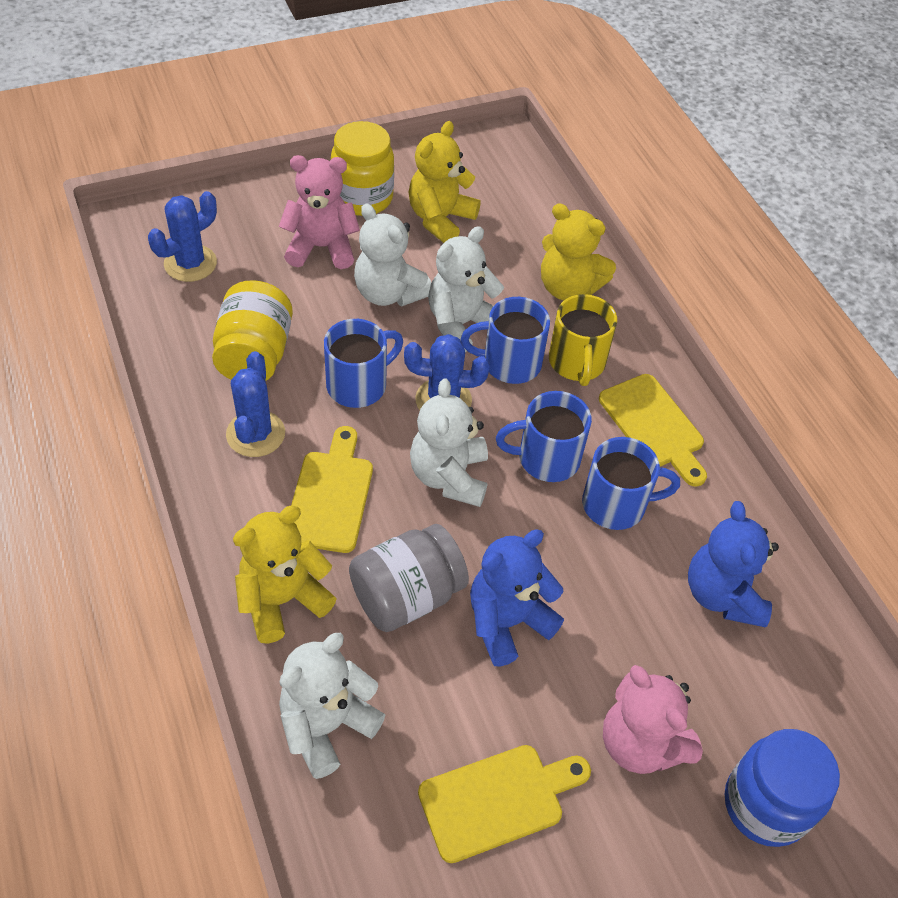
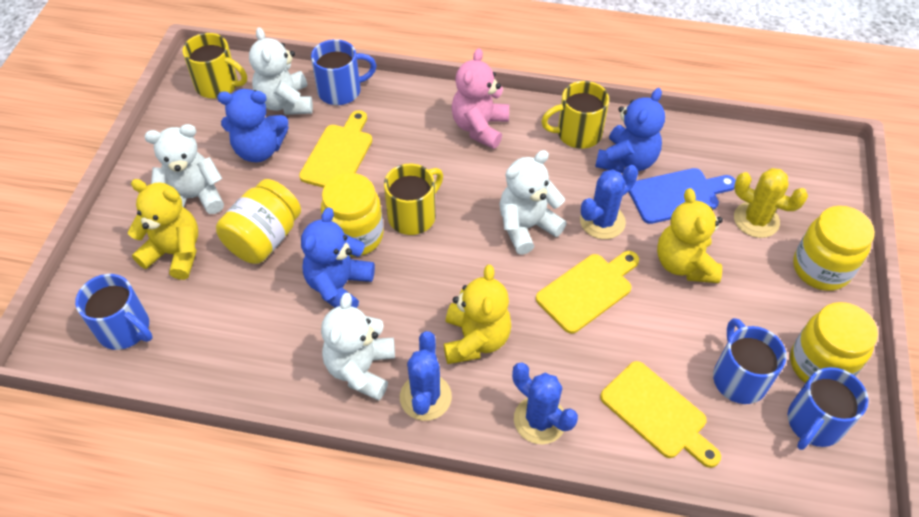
blue cutting board: 0 -> 1
blue jar: 1 -> 0
blue teddy bear: 2 -> 3
grey jar: 1 -> 0
pink teddy bear: 2 -> 1
yellow cactus: 0 -> 1
yellow jar: 2 -> 4
yellow mug: 1 -> 3

